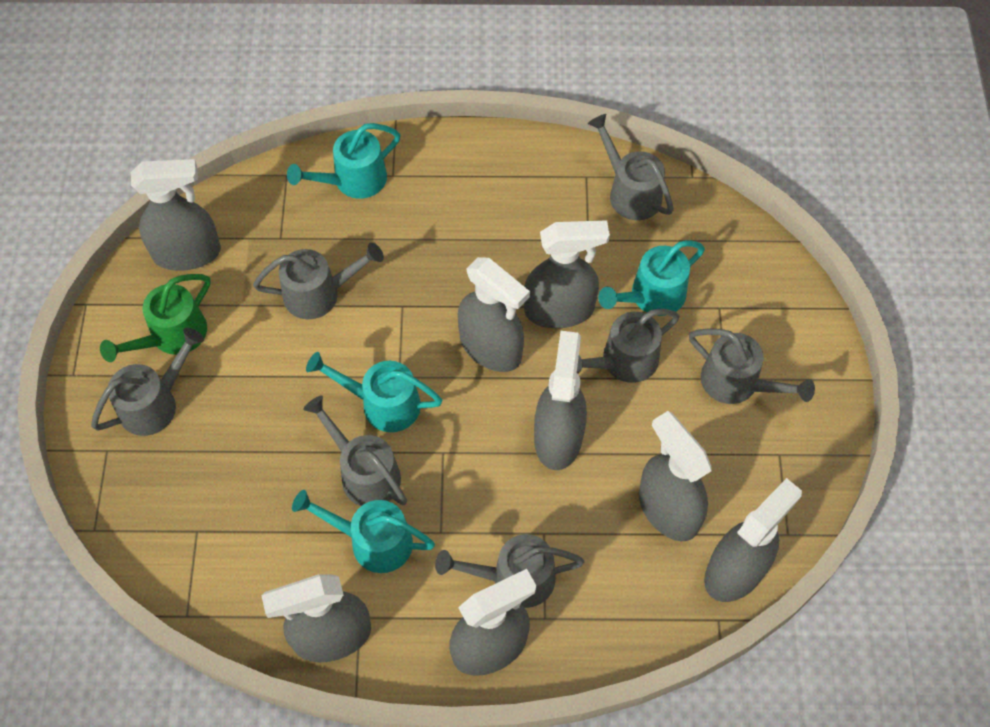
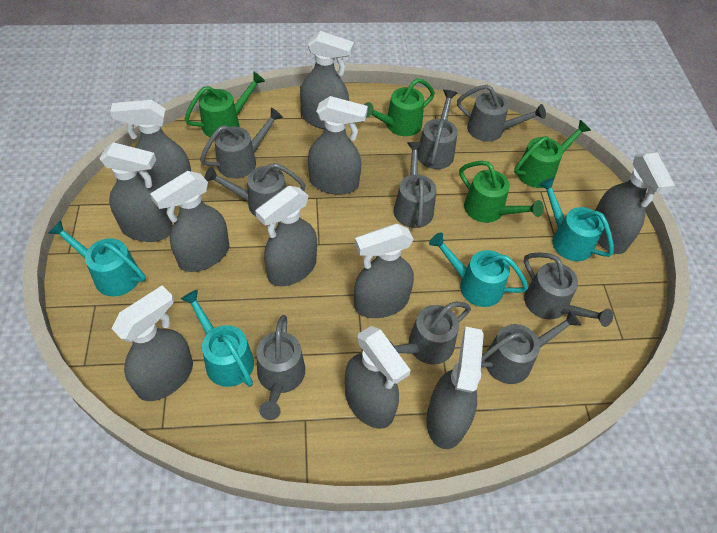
green watering can: 1 -> 4
grey spray bottle: 8 -> 11
grey watering can: 7 -> 9

